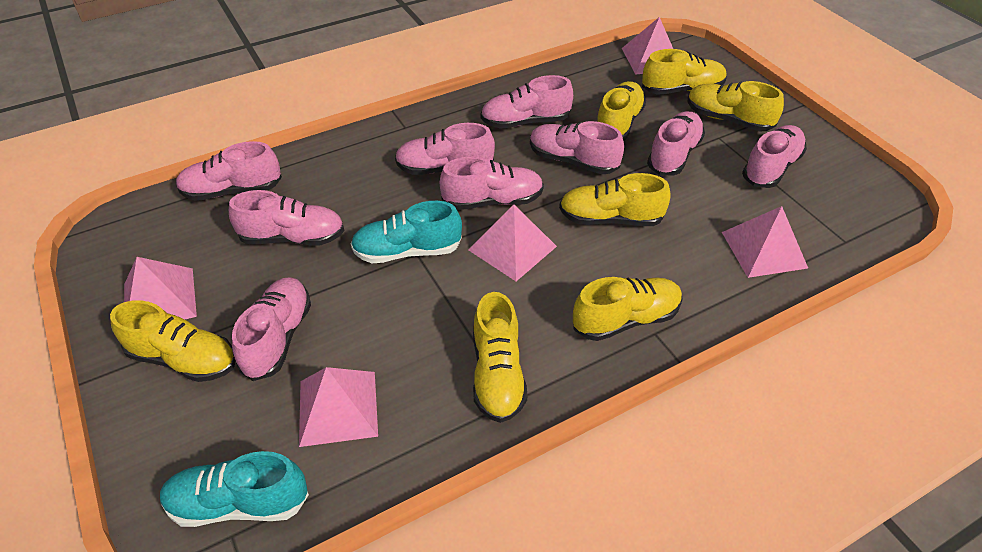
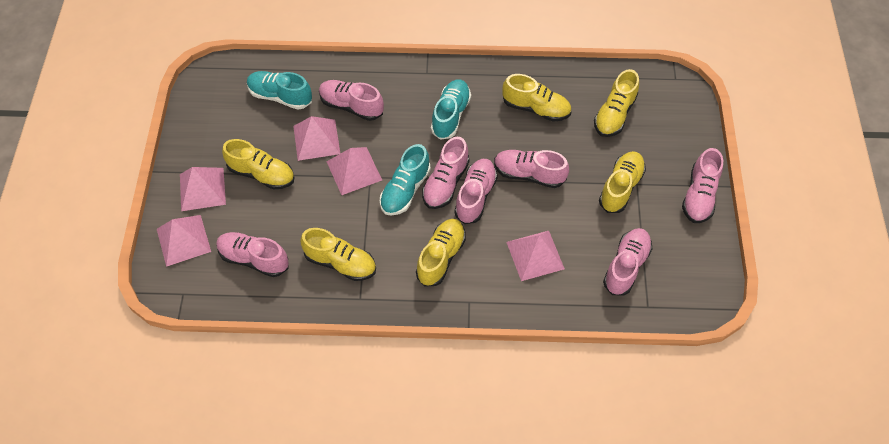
pink shoe: 9 -> 7
turquoise shoe: 2 -> 3
yellow shoe: 7 -> 6

